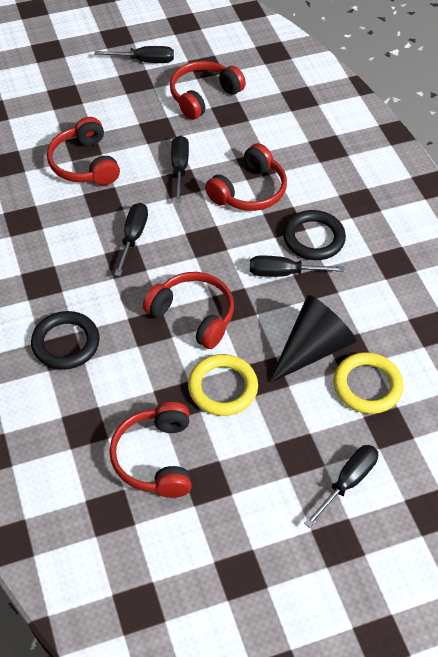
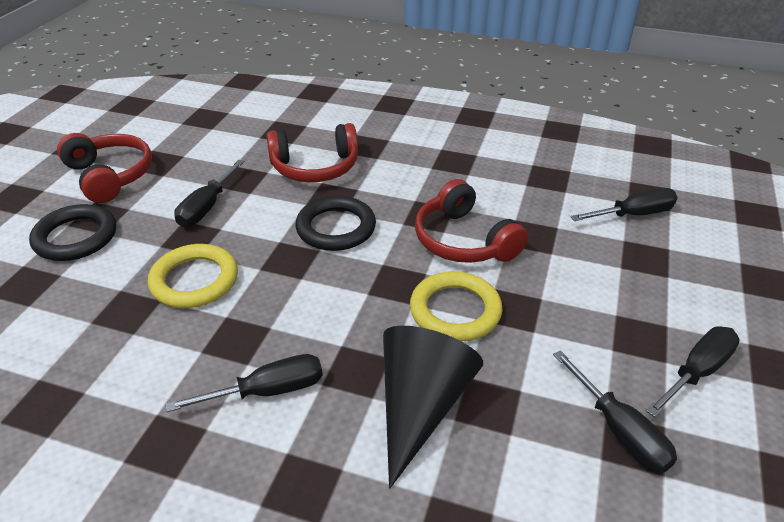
red headphones: 5 -> 3

